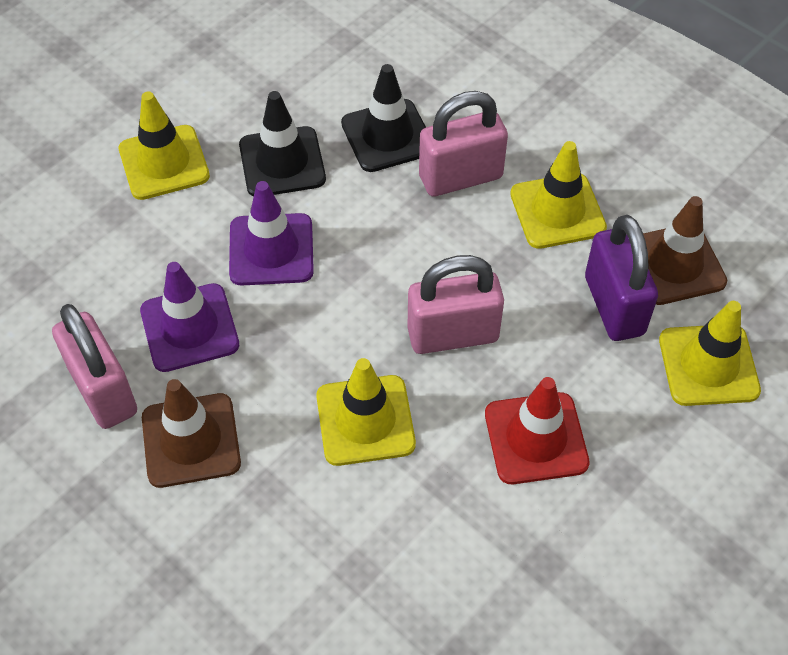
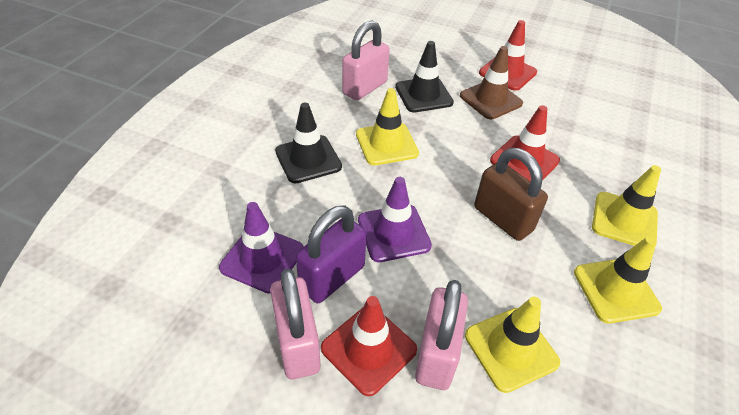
brown padlock: 0 -> 1
brown traffic cone: 2 -> 1
red traffic cone: 1 -> 3

